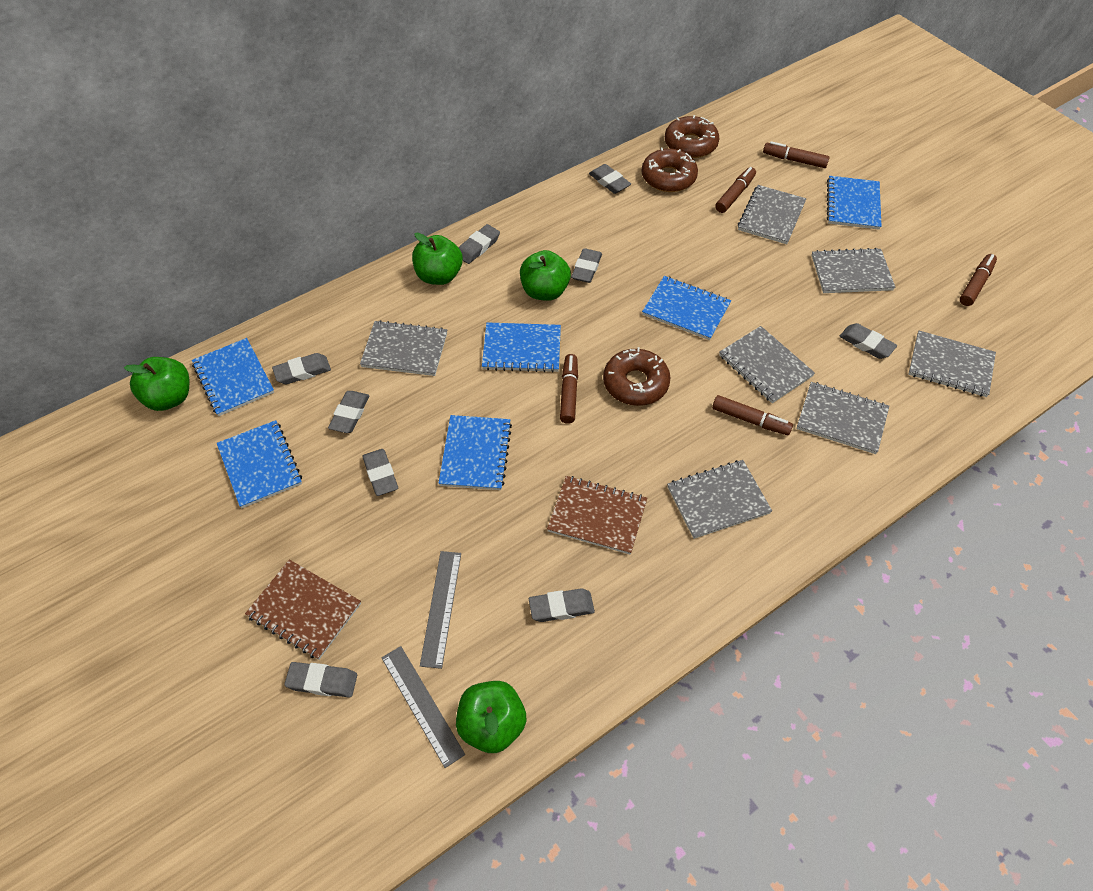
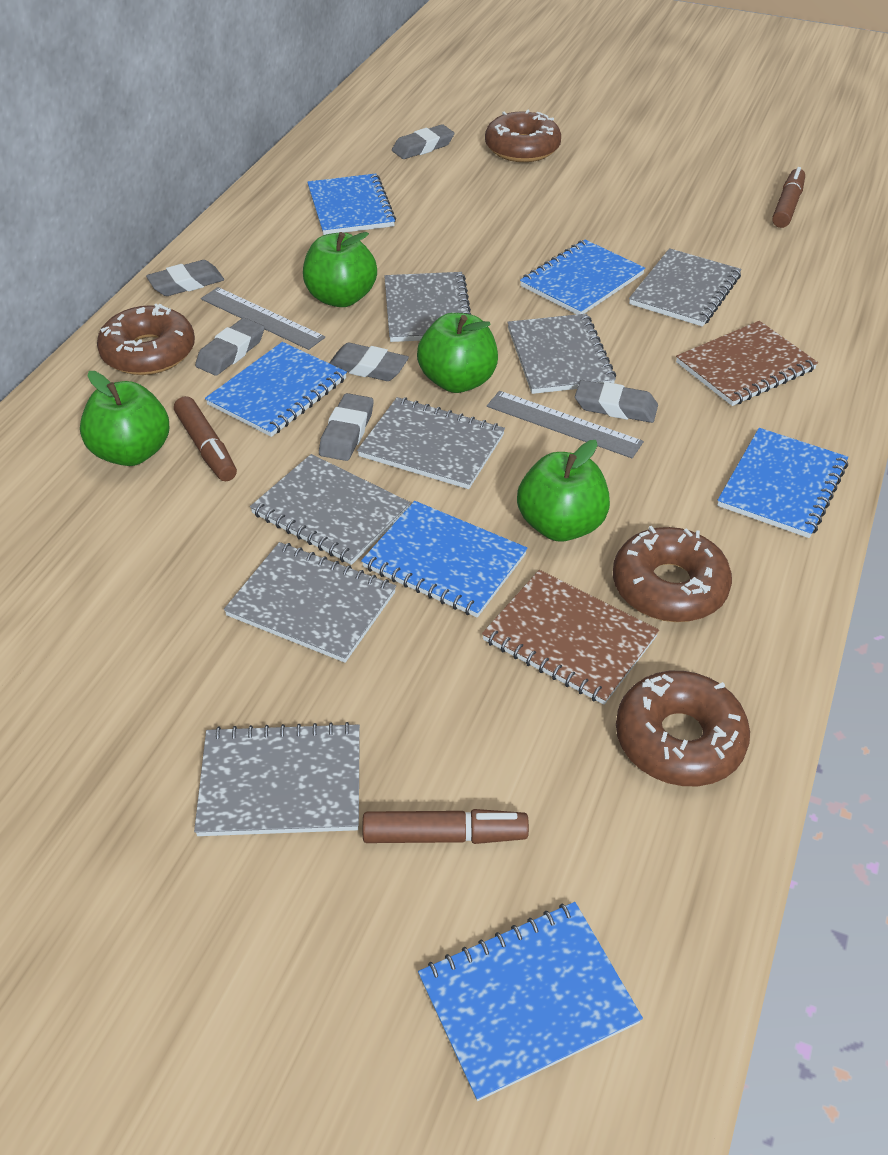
brown donut: 3 -> 4
brown marker: 5 -> 3
grey eraser: 9 -> 6

